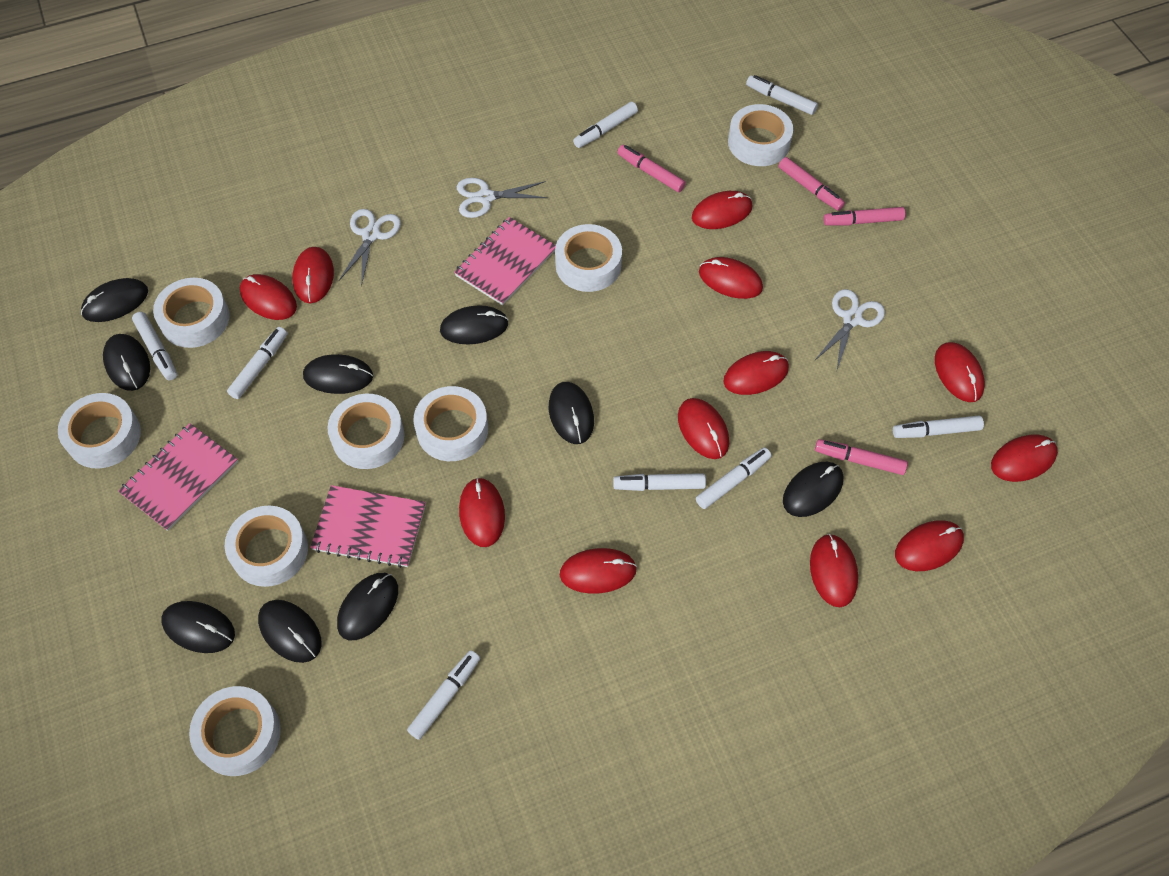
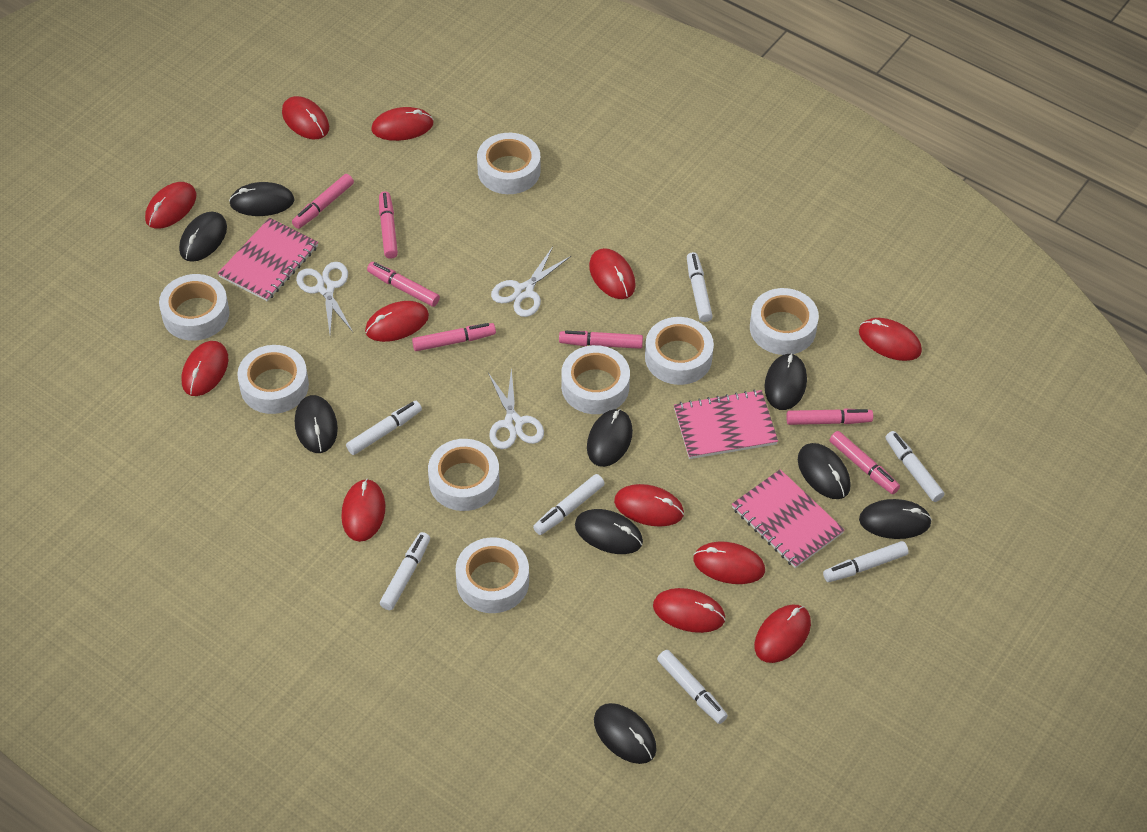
pink marker: 4 -> 7
white marker: 8 -> 7

